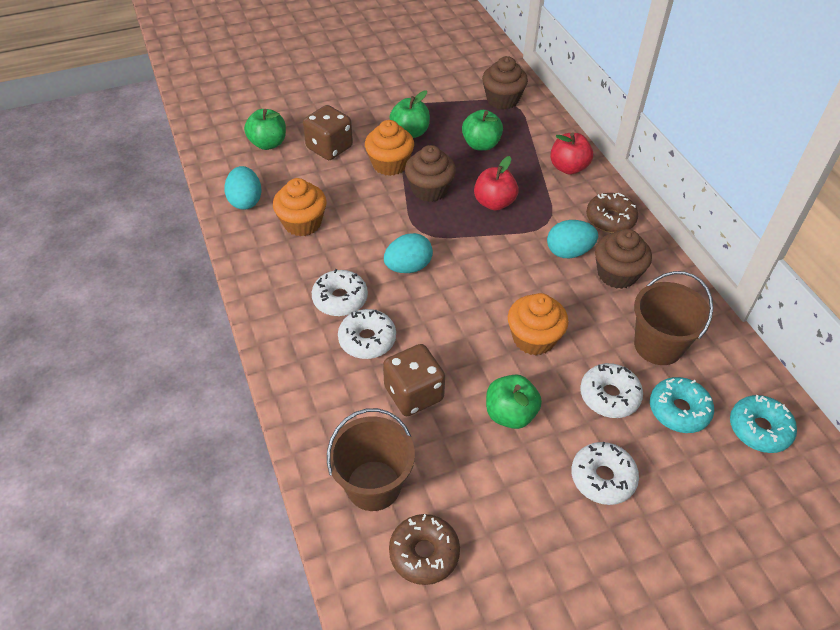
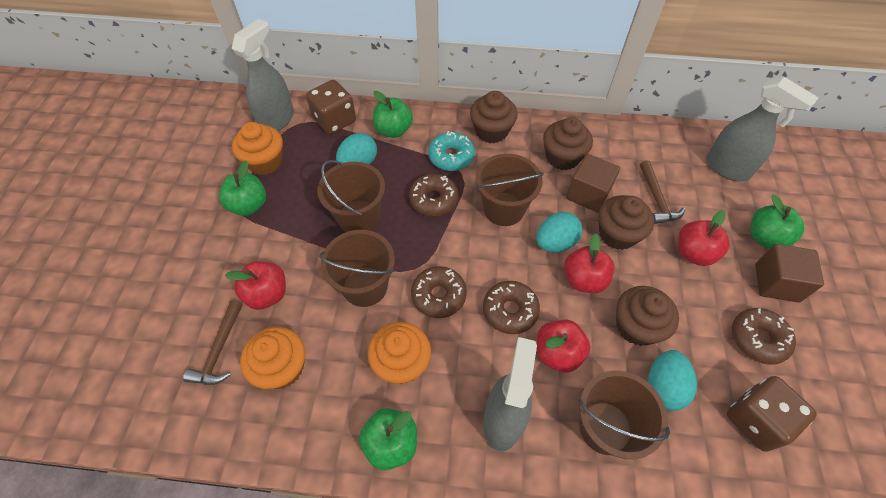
brown bucket: 2 -> 4
brown cube: 0 -> 2
brown cupcake: 3 -> 4
brown donut: 2 -> 4
brown hammer: 0 -> 2
grey spray bottle: 0 -> 3
red apple: 2 -> 4
turquoise donut: 2 -> 1
white donut: 4 -> 0

